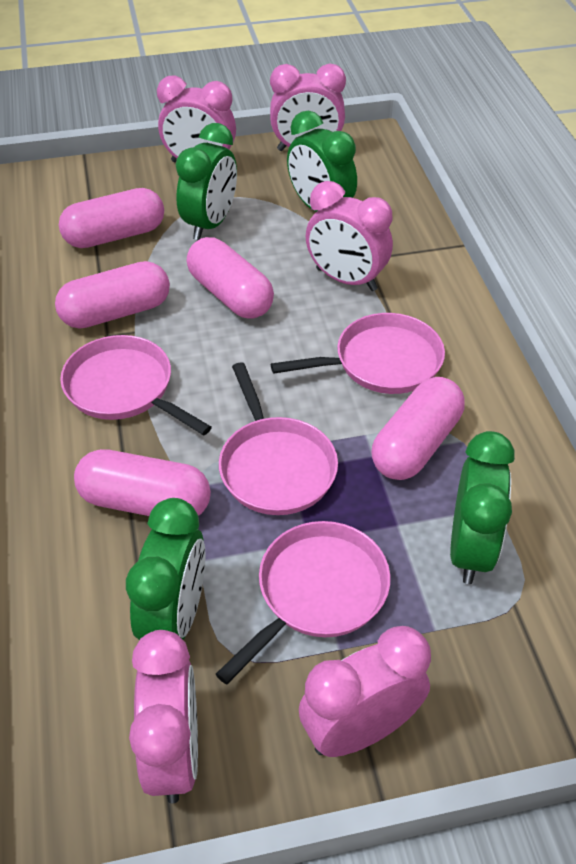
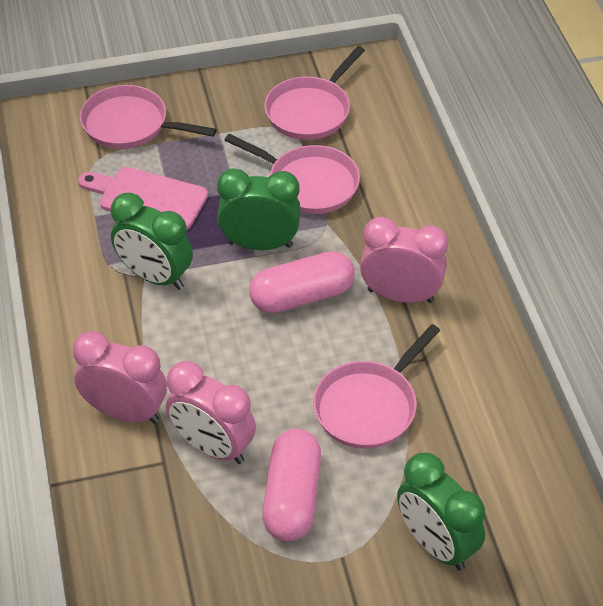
green clock: 4 -> 3
pink capsule: 5 -> 2
pink clock: 5 -> 3
pink cutting board: 0 -> 1

